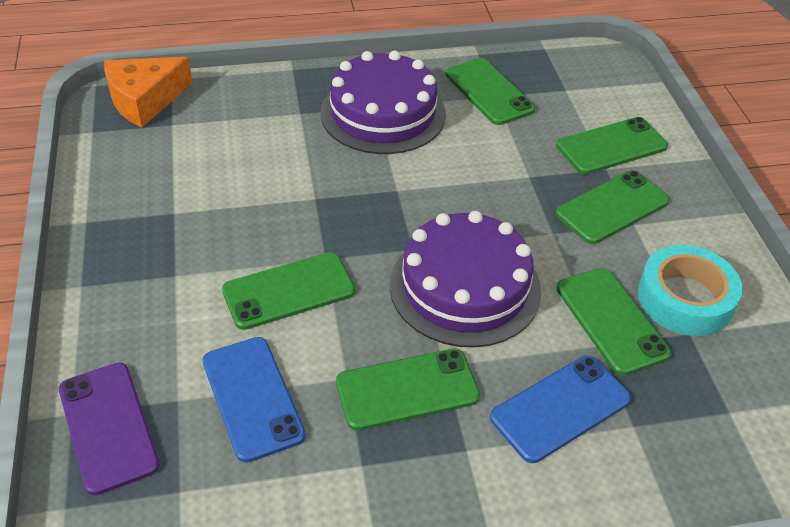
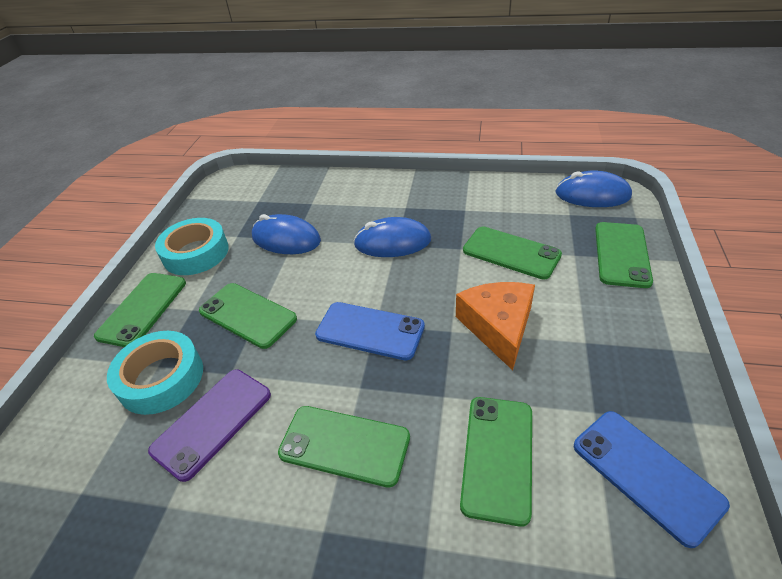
blue mouse: 0 -> 3
purple cake: 2 -> 0
turquoise tape: 1 -> 2

